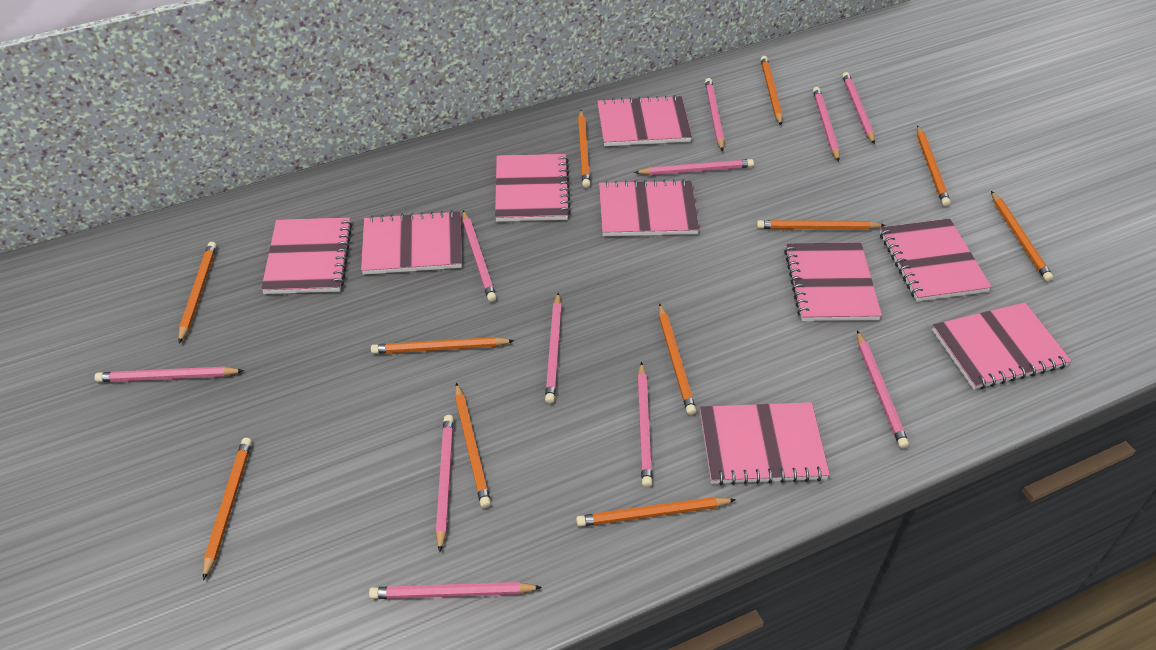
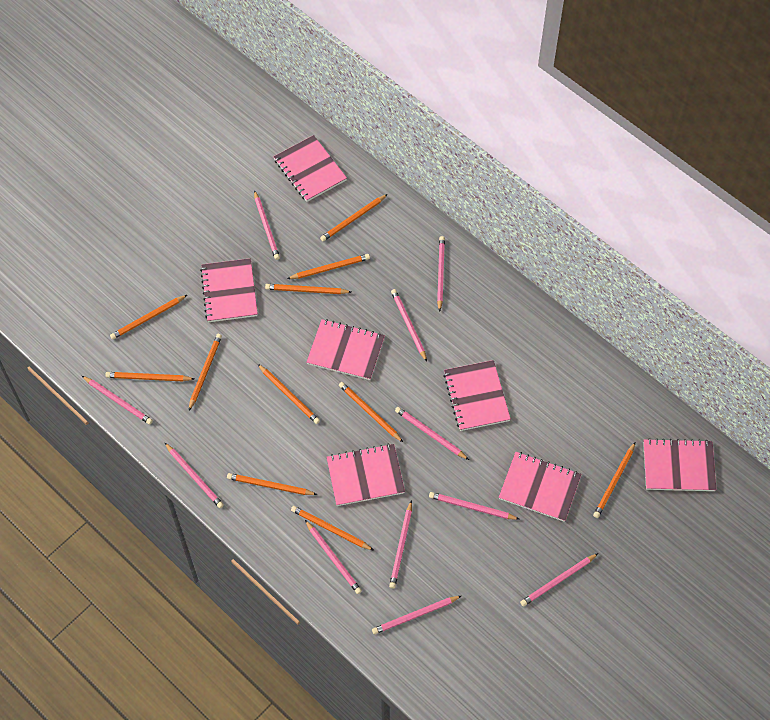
pink notebook: 9 -> 7

